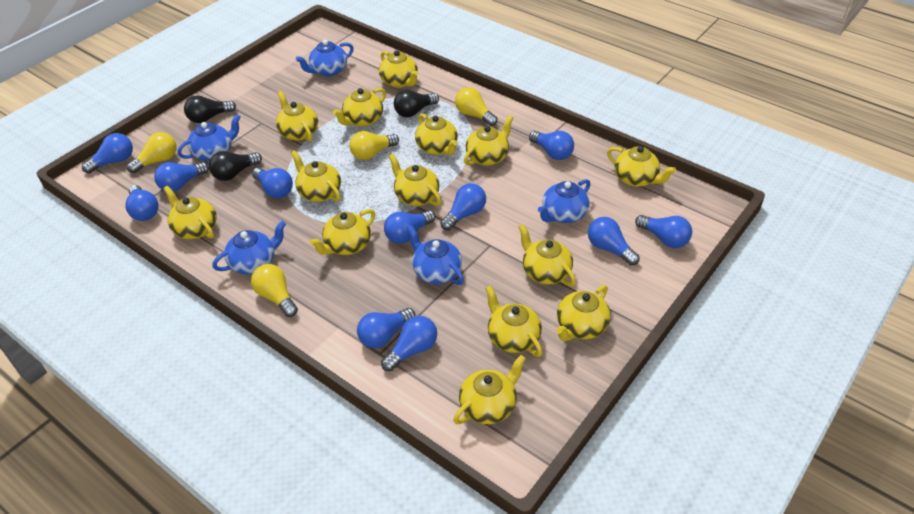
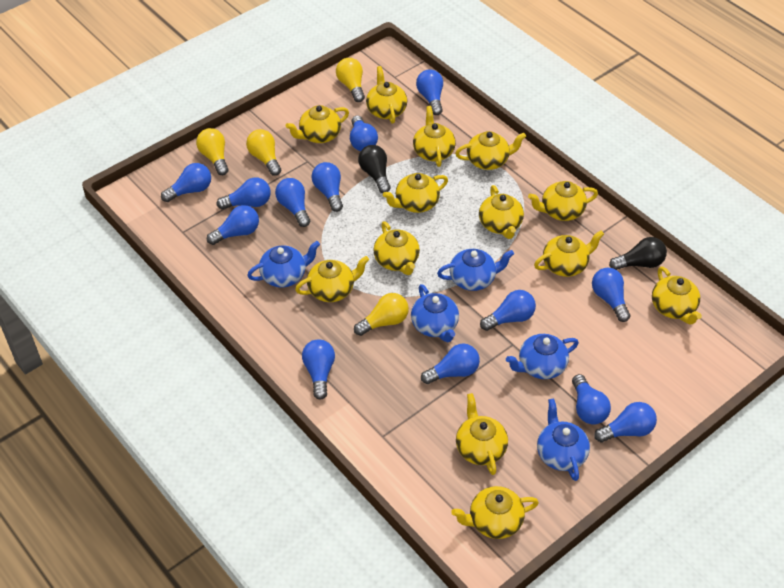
black light bulb: 3 -> 2
blue light bulb: 11 -> 13
yellow teapot: 14 -> 13

